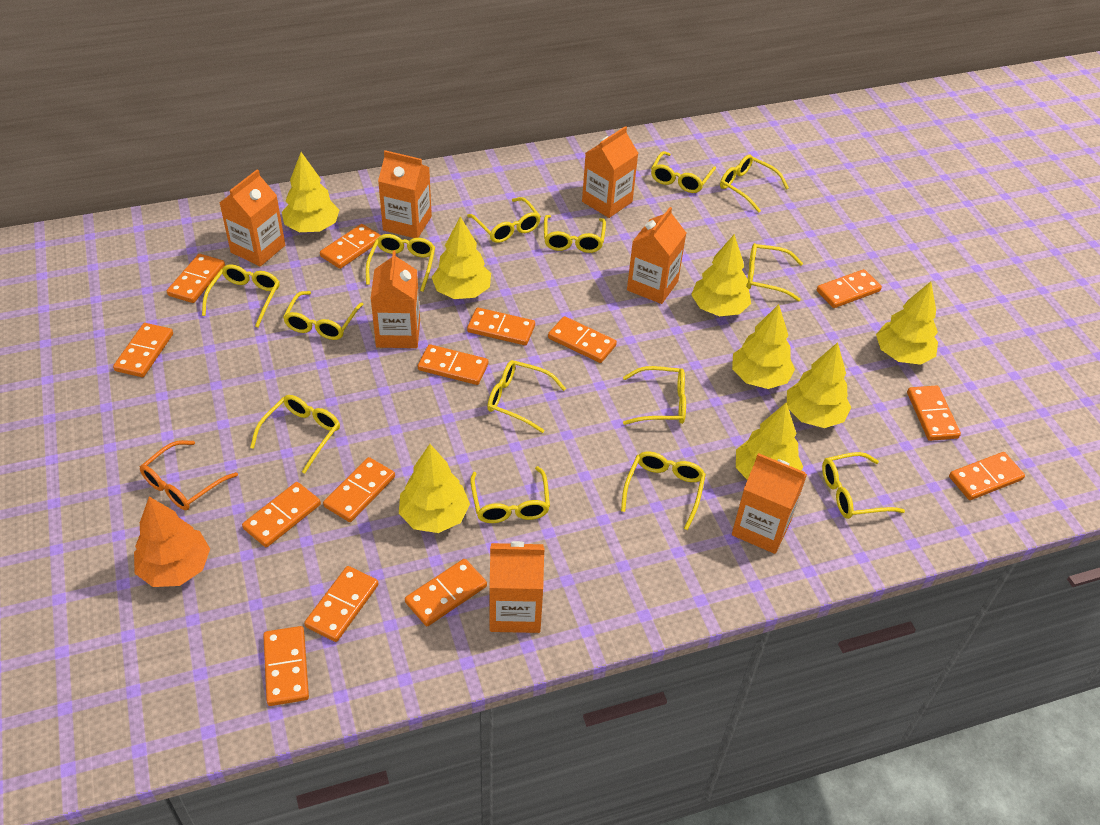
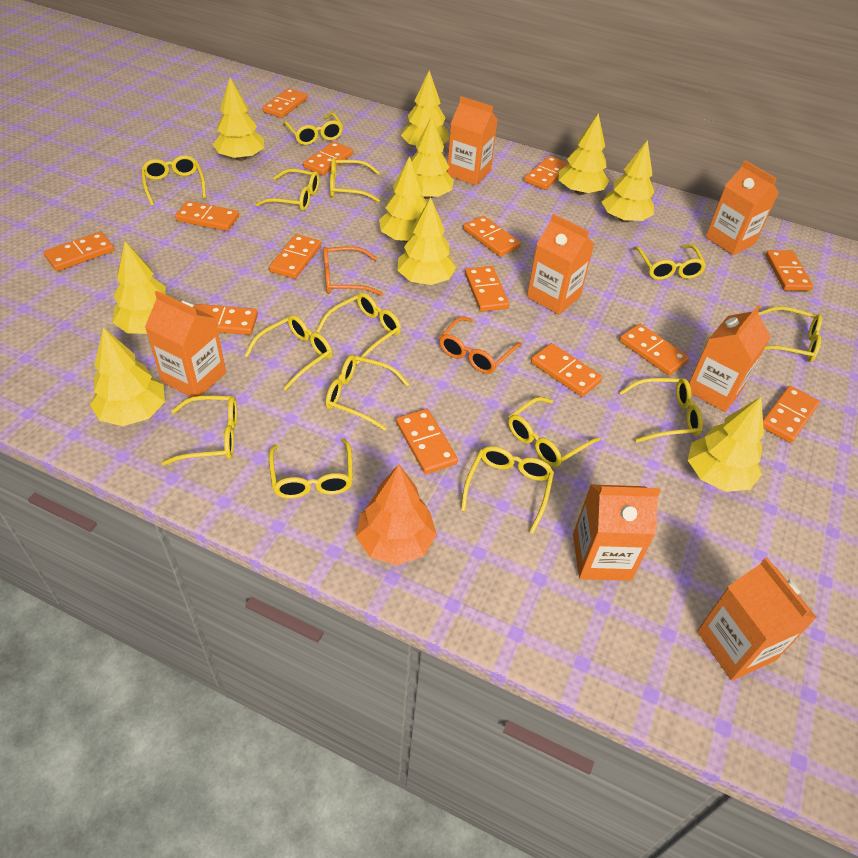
orange glasses: 1 -> 2
yellow tree: 8 -> 10

